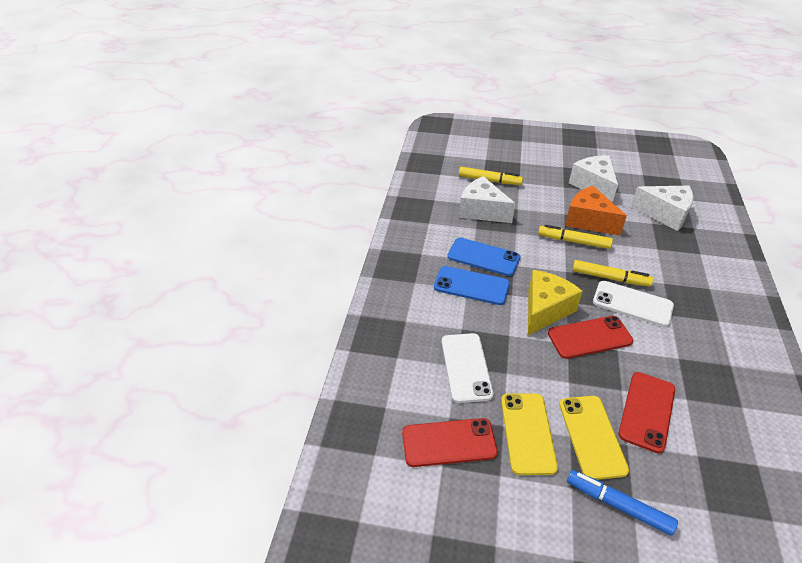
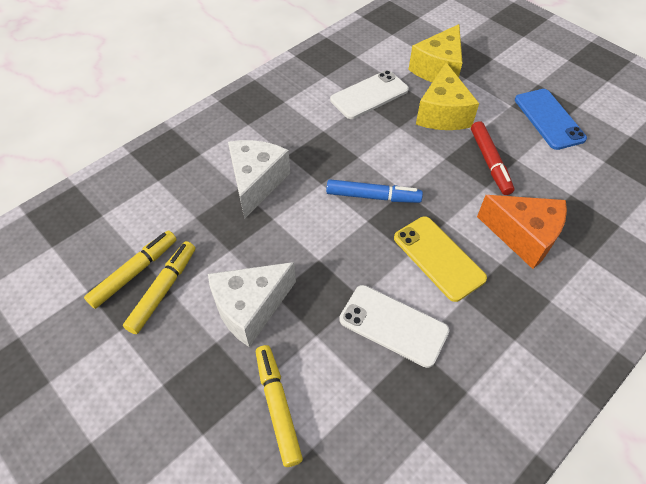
blue phone: 2 -> 1
red marker: 0 -> 1
red phone: 3 -> 0
white cheese: 3 -> 2
yellow cheese: 1 -> 2
yellow phone: 2 -> 1

